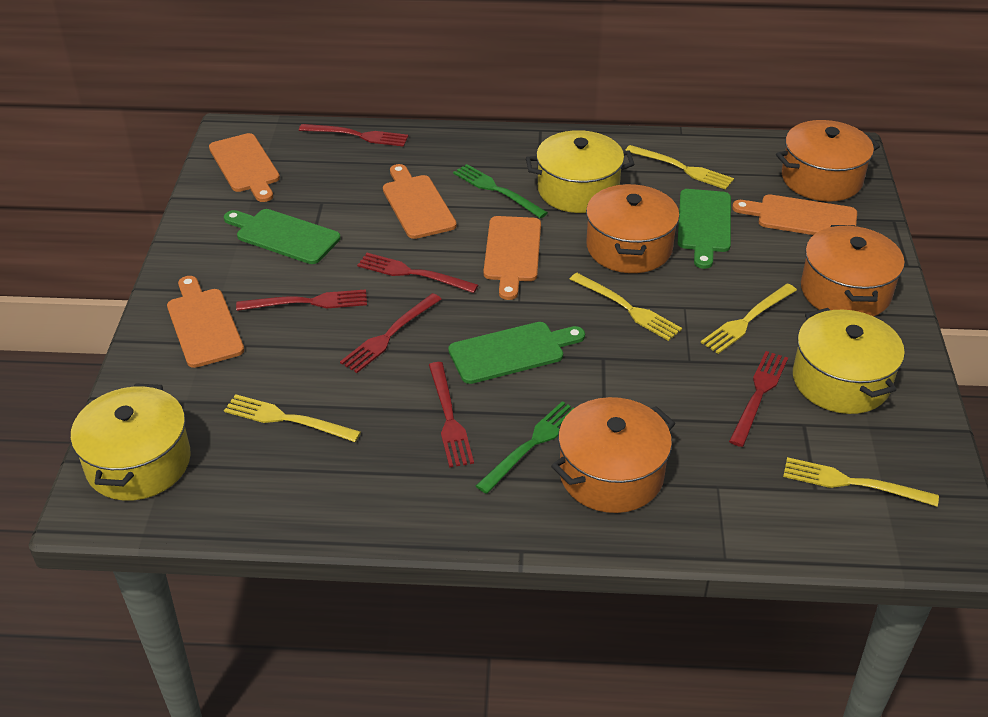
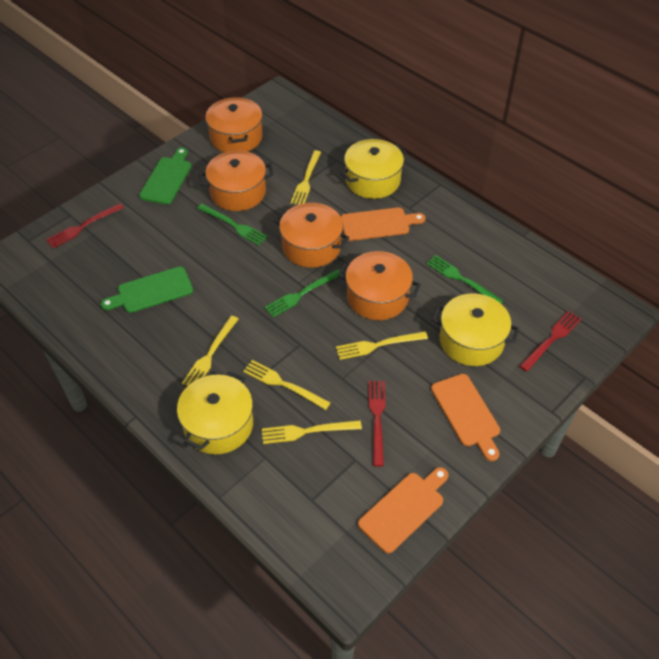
green cutting board: 3 -> 2
green fork: 2 -> 3
orange cutting board: 5 -> 3
red fork: 6 -> 3

